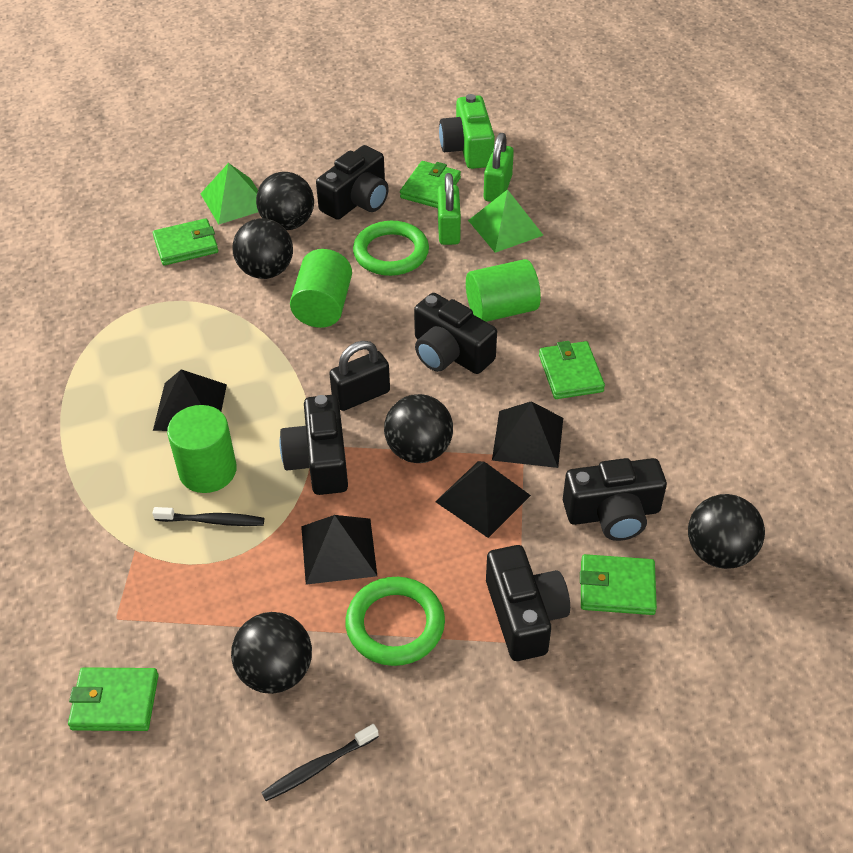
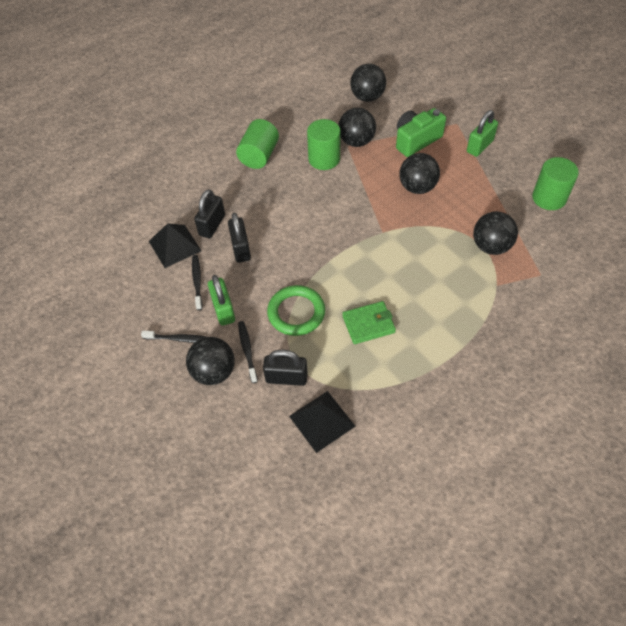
black camera: 5 -> 0
black padlock: 1 -> 3
black pyramid: 4 -> 2
black toothbrush: 2 -> 3
green pyramid: 2 -> 0
green ring: 2 -> 1
green wallet: 5 -> 1

